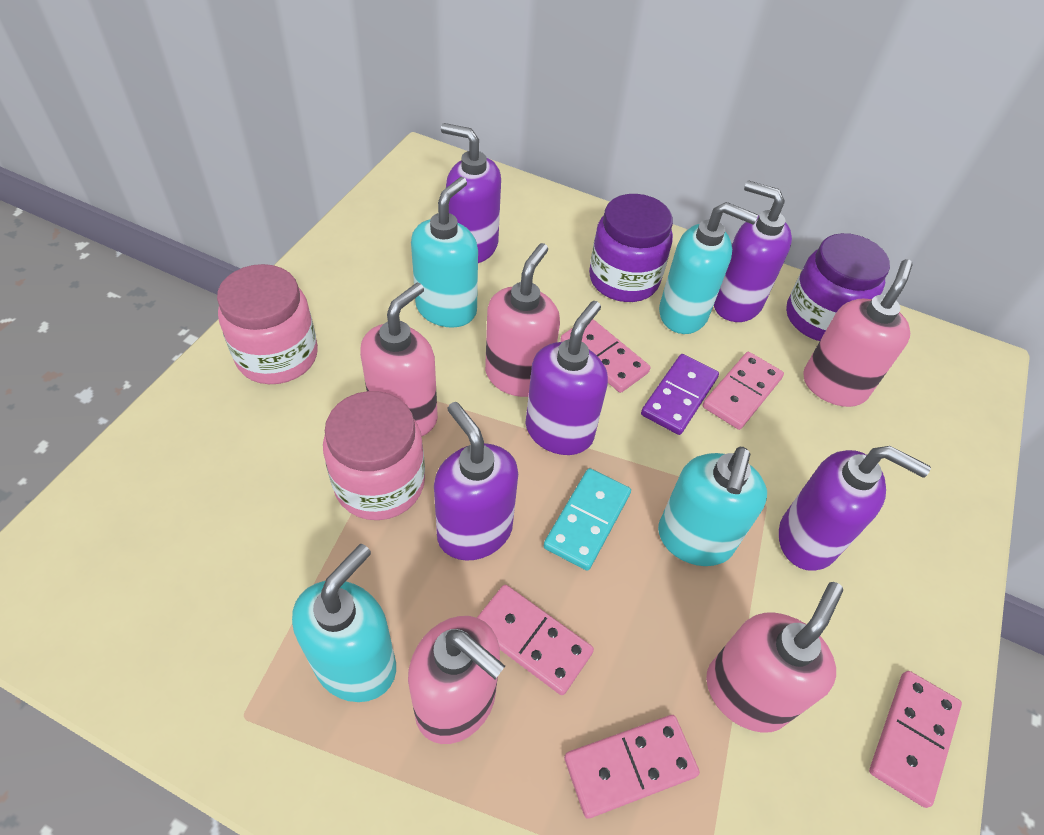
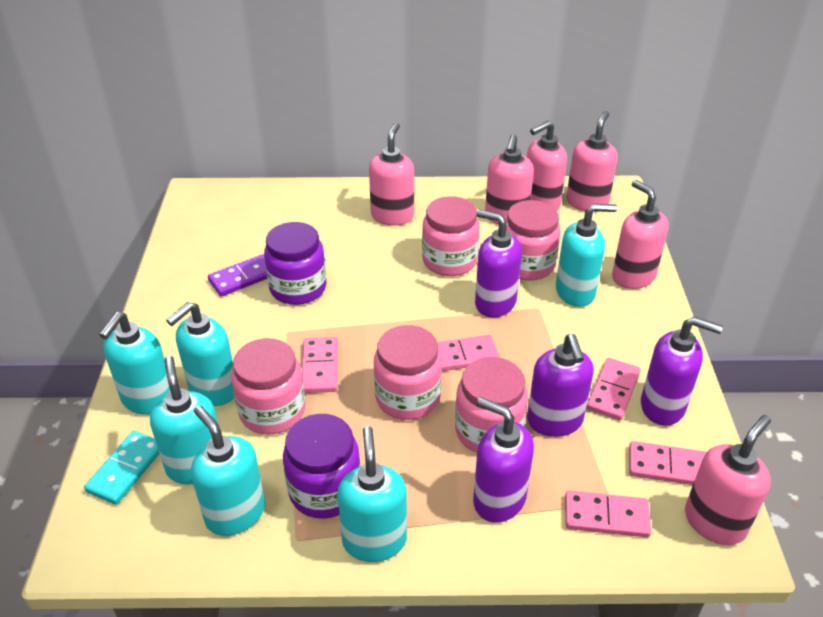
pink jar: 2 -> 5
pink soap dispenser: 5 -> 6
purple soap dispenser: 5 -> 4
turquoise soap dispenser: 4 -> 6

